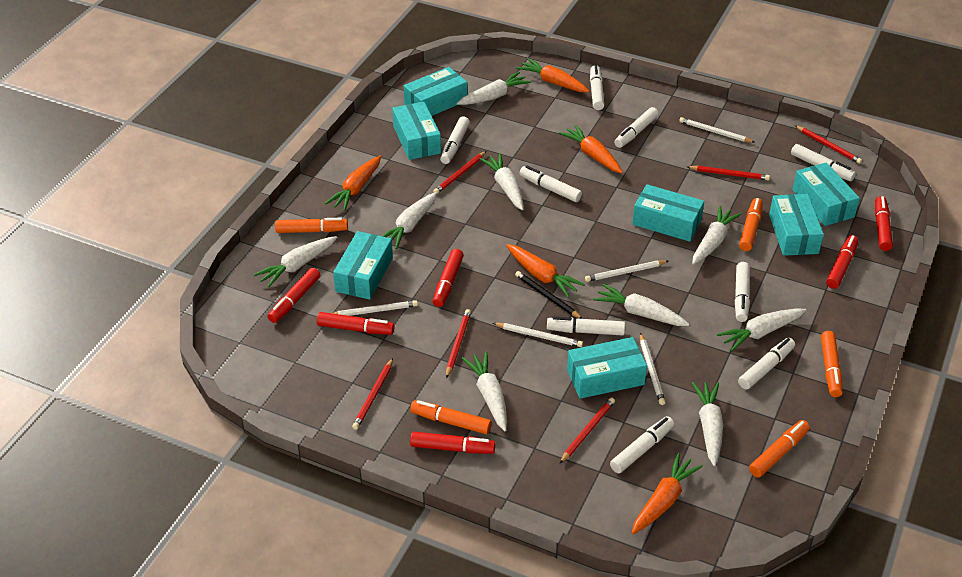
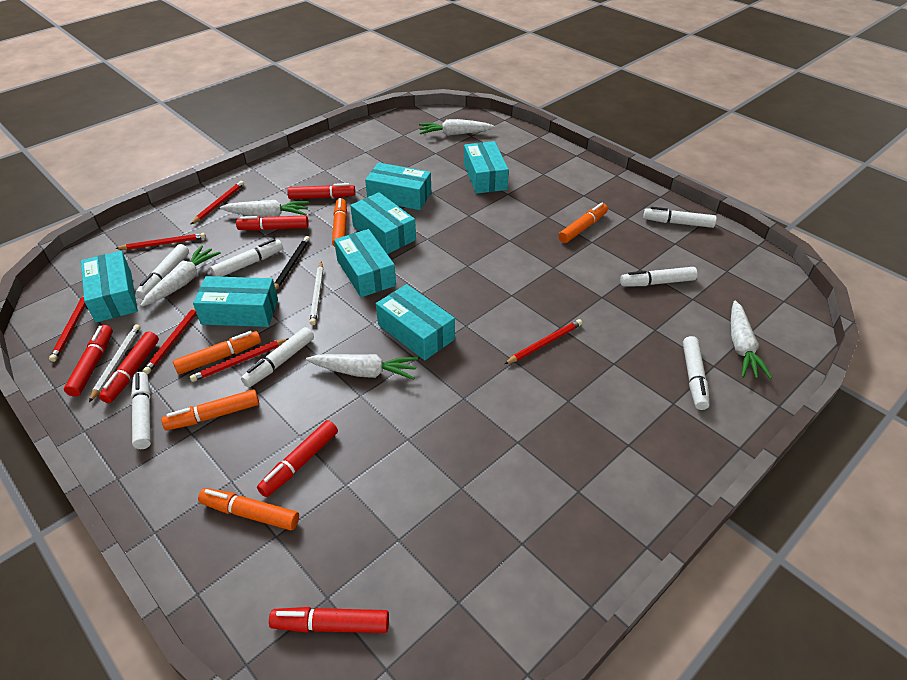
orange carrot: 5 -> 0
white carrot: 9 -> 5
white marker: 9 -> 7
white pencil: 5 -> 2

